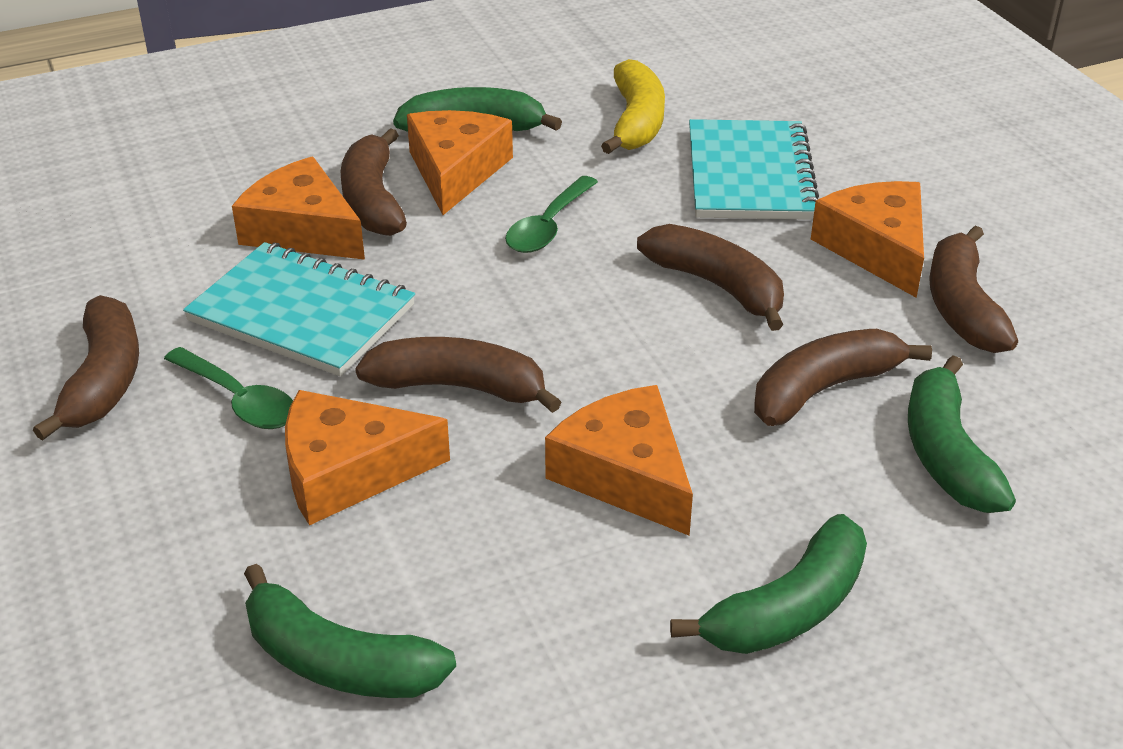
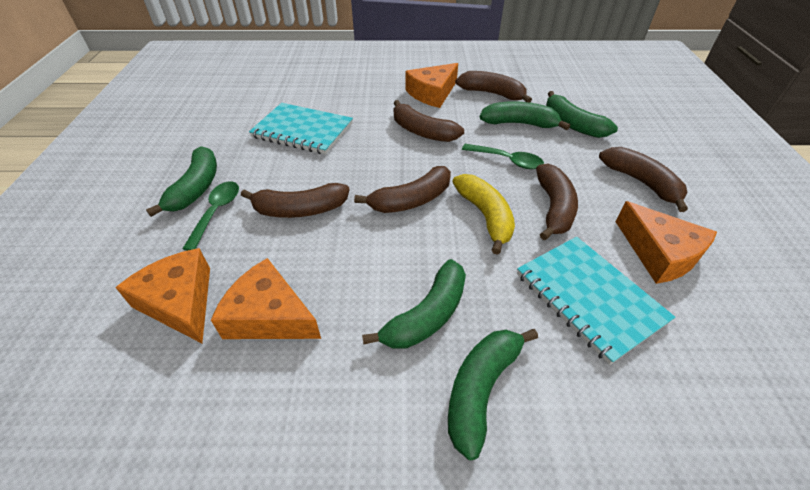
green banana: 4 -> 5
orange cheese: 5 -> 4

